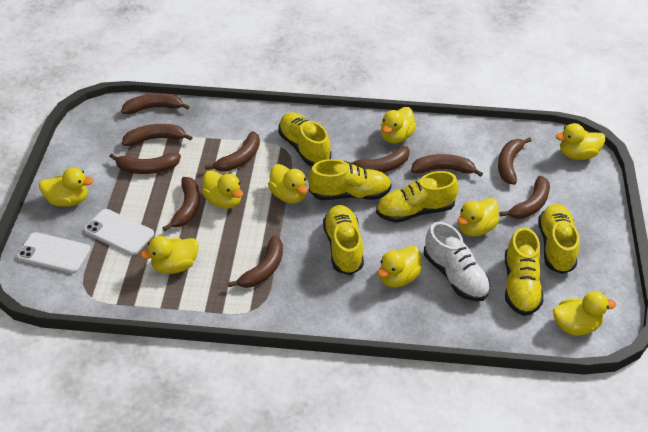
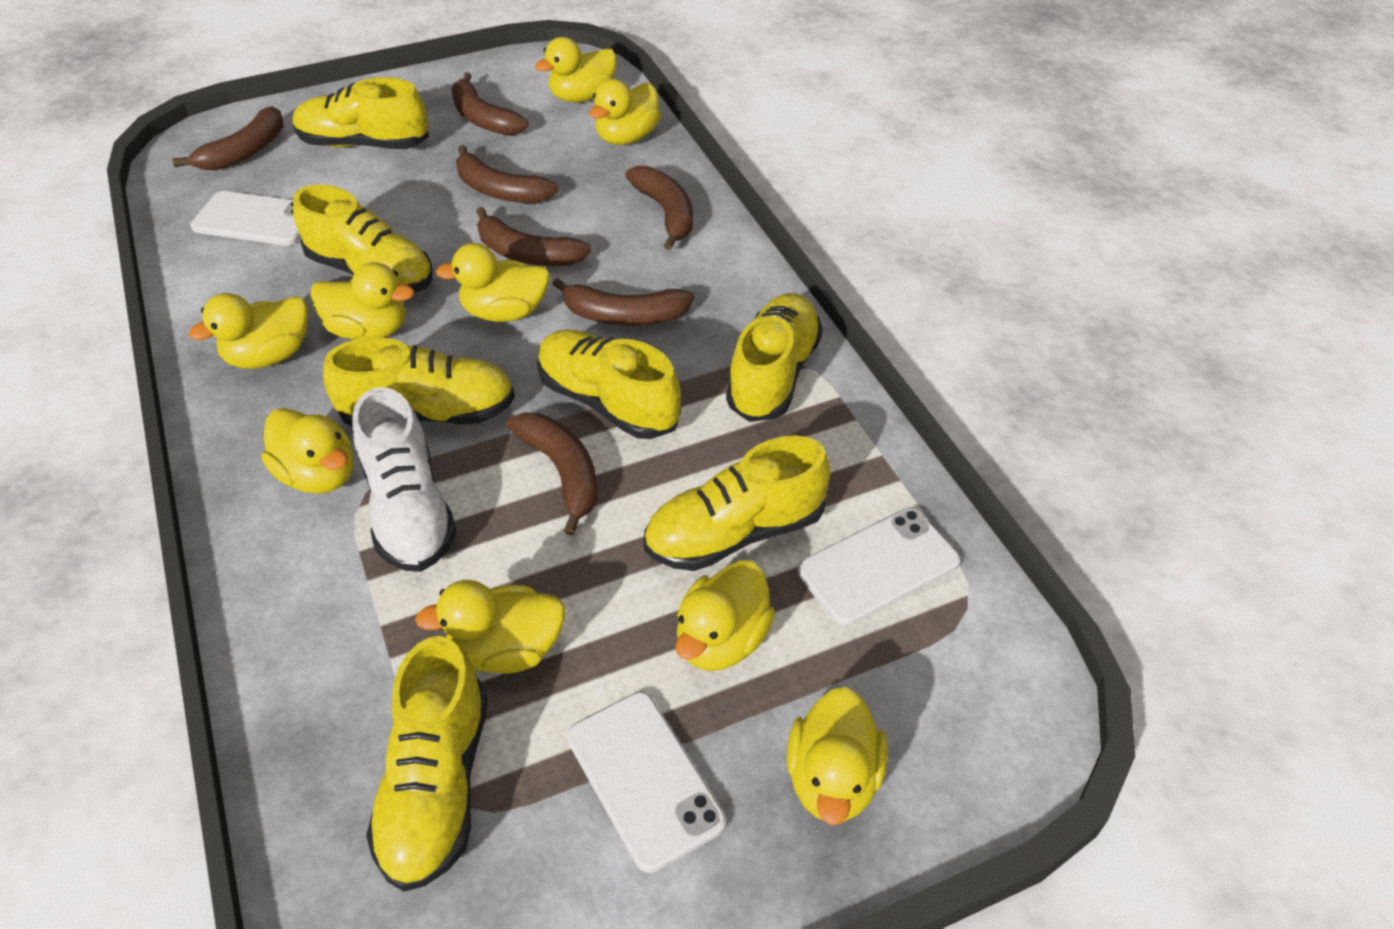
brown banana: 10 -> 7
white phone: 2 -> 3
yellow shoe: 6 -> 7

